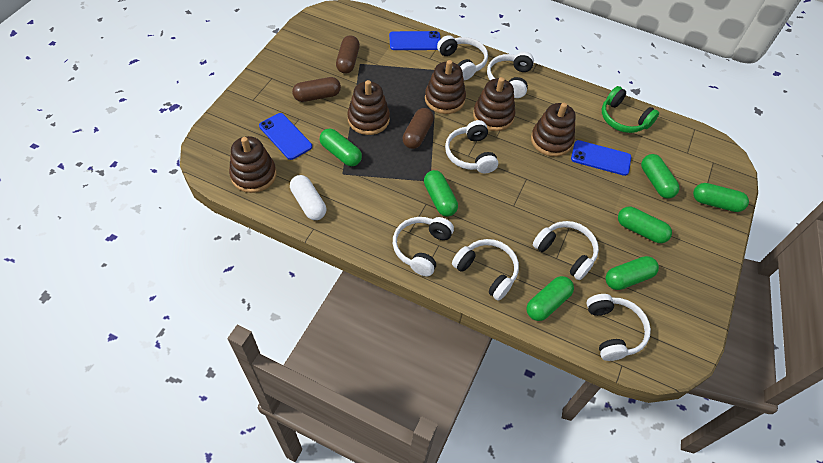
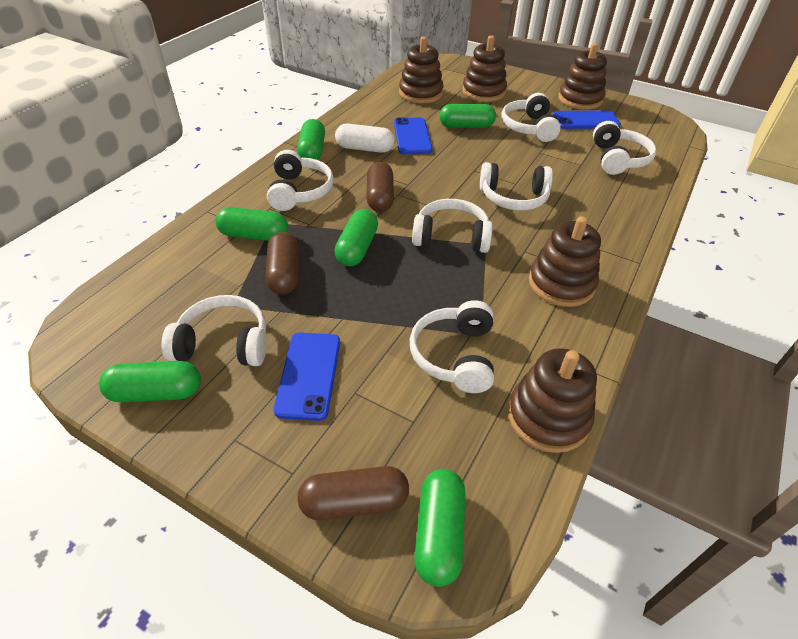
green capsule: 7 -> 6
green headphones: 1 -> 0

